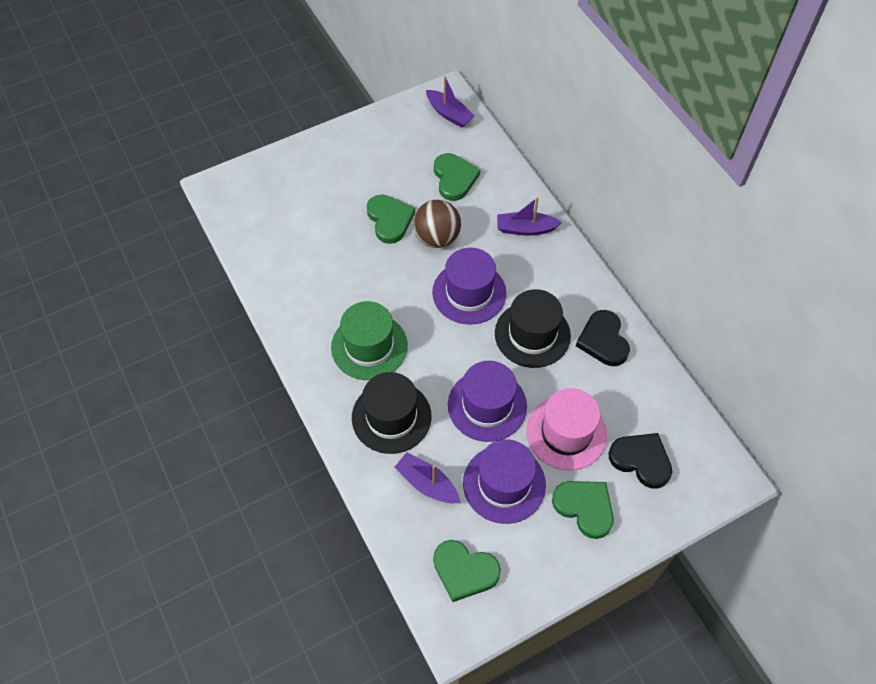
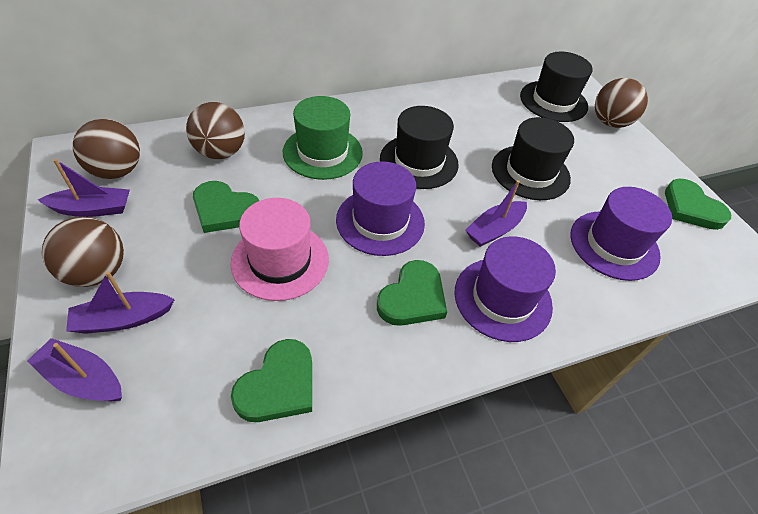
black hat: 2 -> 3
black heart: 2 -> 0
brown ball: 1 -> 4
purple boat: 3 -> 4

